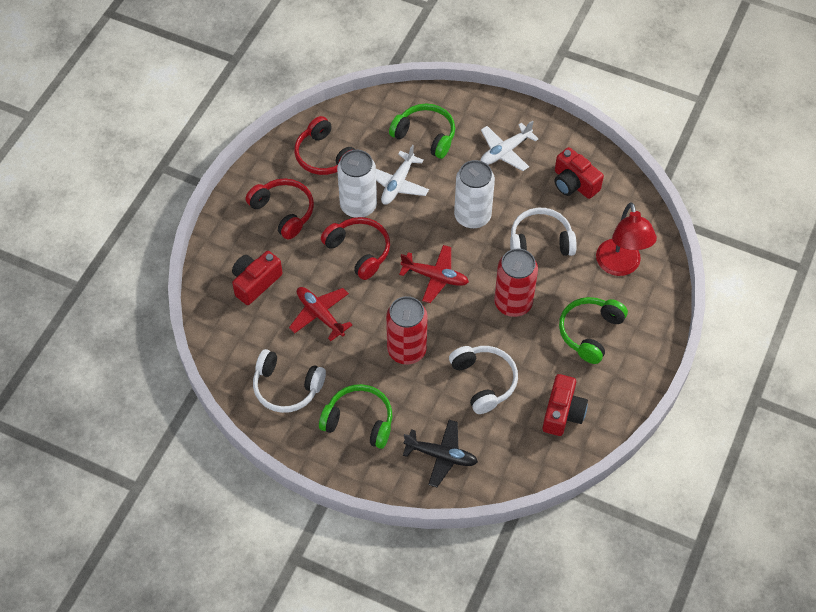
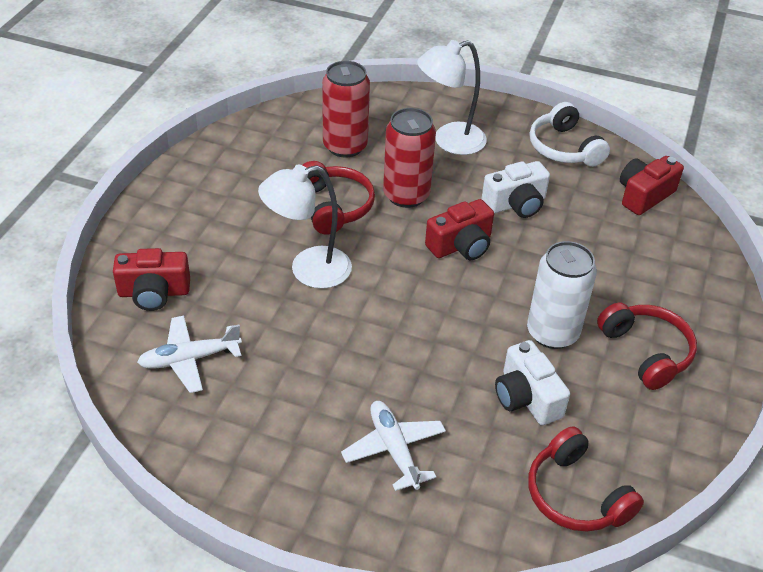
black plane: 1 -> 0
green headphones: 3 -> 0
red lamp: 1 -> 0
red plane: 2 -> 0
white camera: 0 -> 2
white can: 2 -> 1
white headphones: 3 -> 1
white lamp: 0 -> 2

